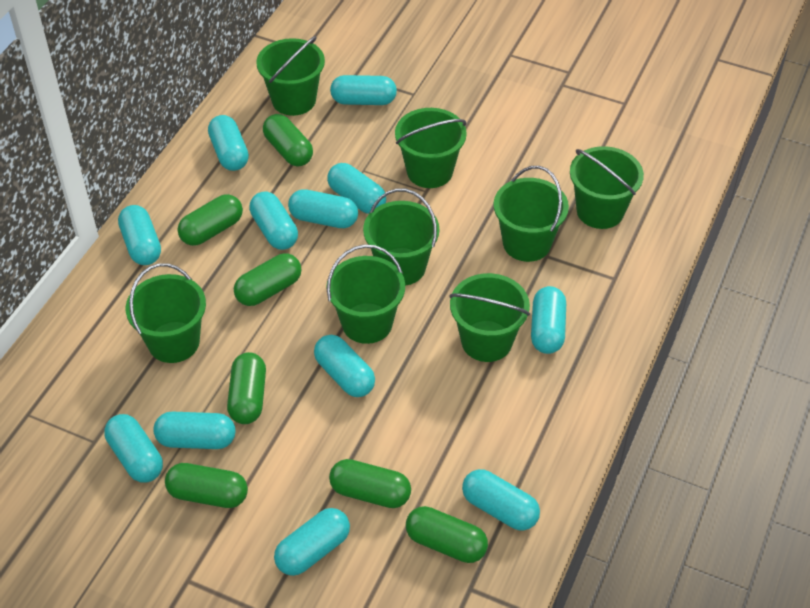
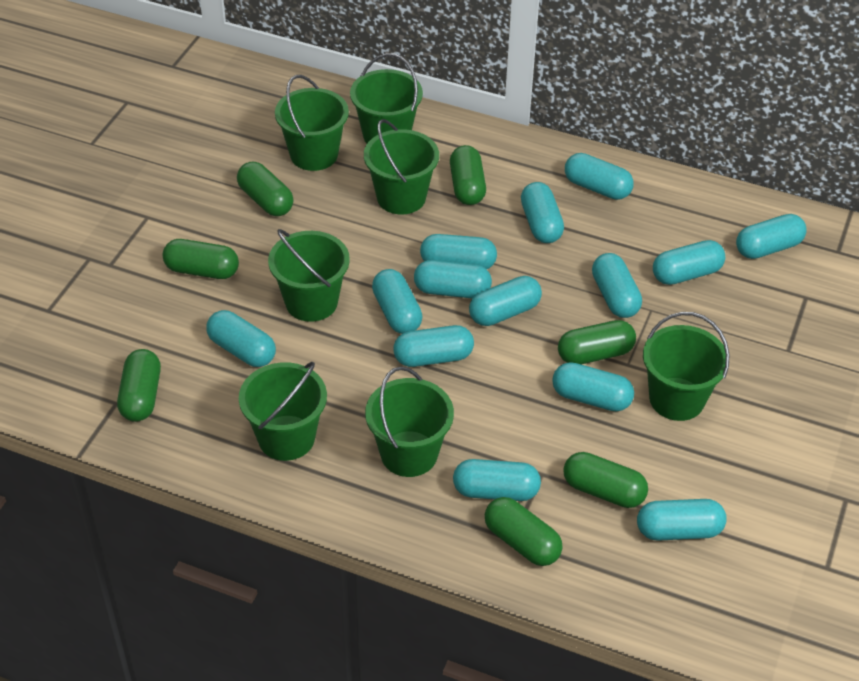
green bucket: 8 -> 7
turquoise capsule: 12 -> 14

